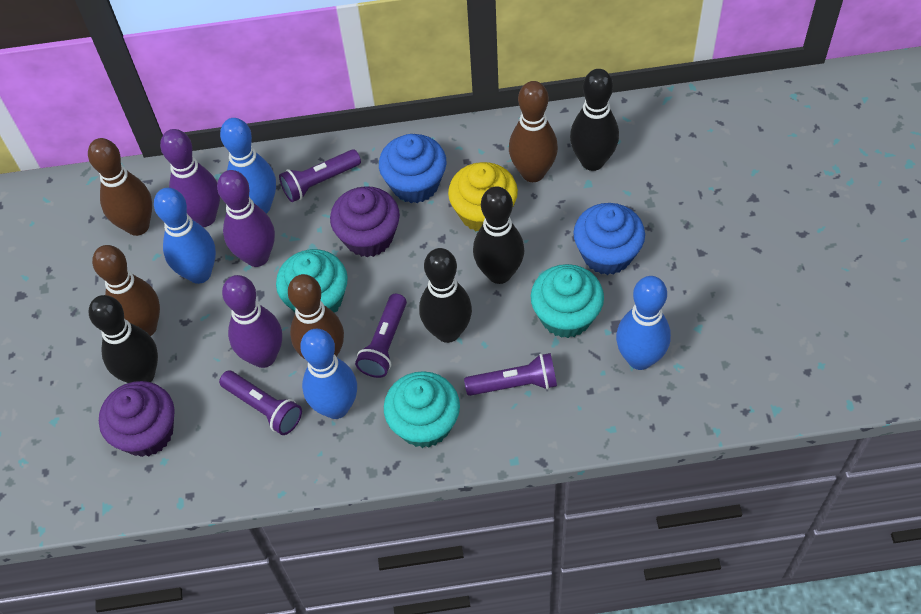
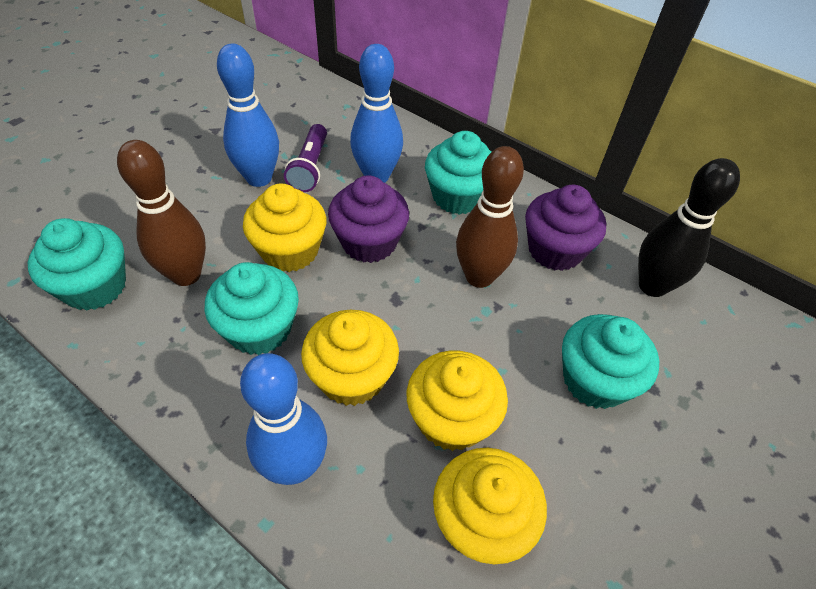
black bowling pin: 4 -> 1
blue bowling pin: 4 -> 3
blue cupcake: 2 -> 0
brown bowling pin: 4 -> 2
purple bowling pin: 3 -> 0
purple flashlight: 4 -> 1
turquoise cupcake: 3 -> 4
yellow cupcake: 1 -> 4

